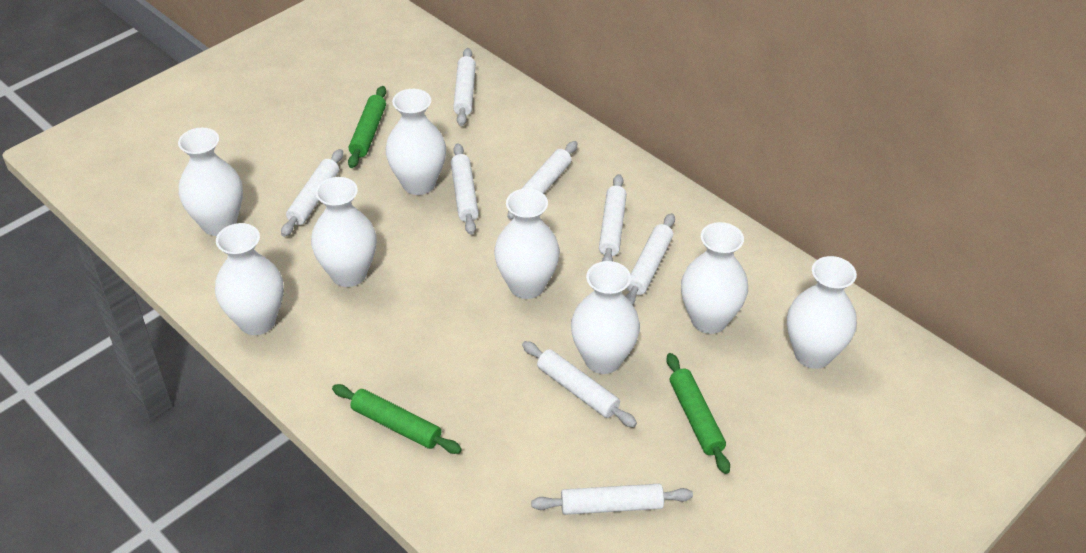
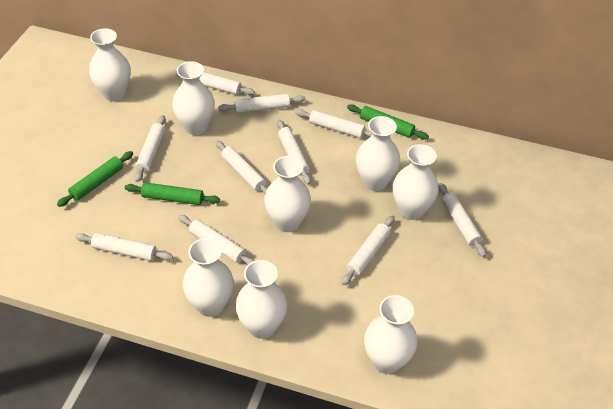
white rolling pin: 8 -> 10

